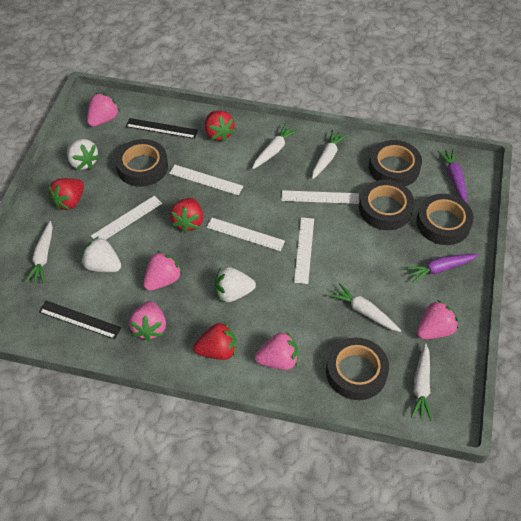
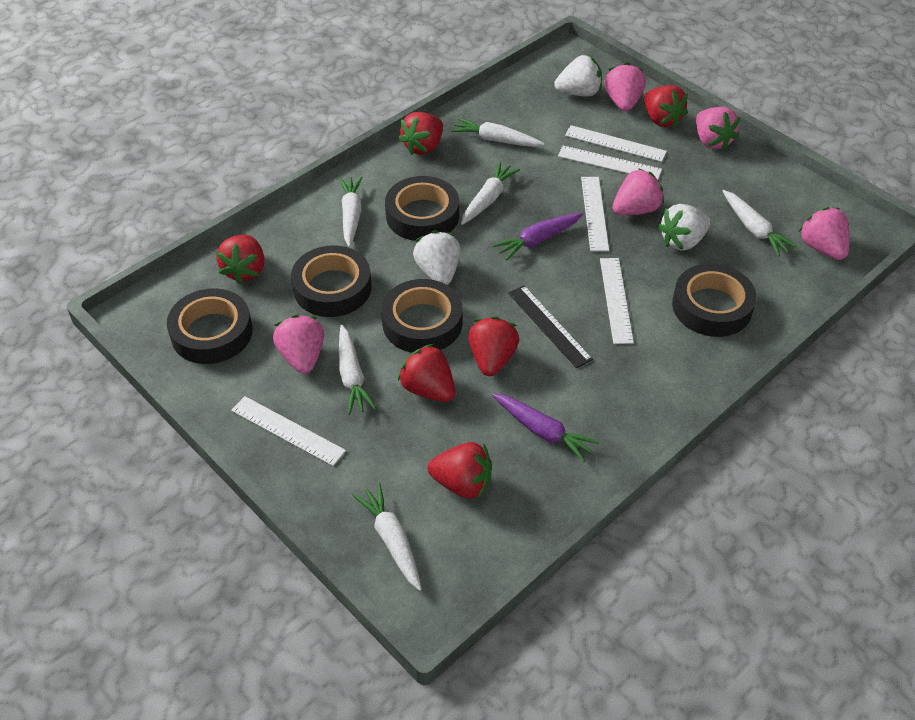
black ruler: 2 -> 1
red strawberry: 4 -> 6
white carrot: 5 -> 6

